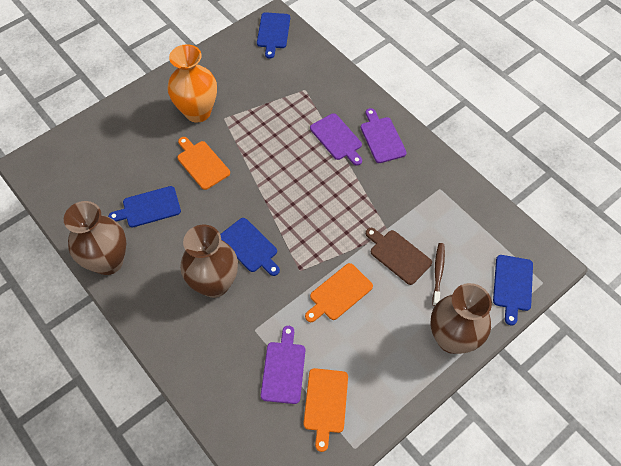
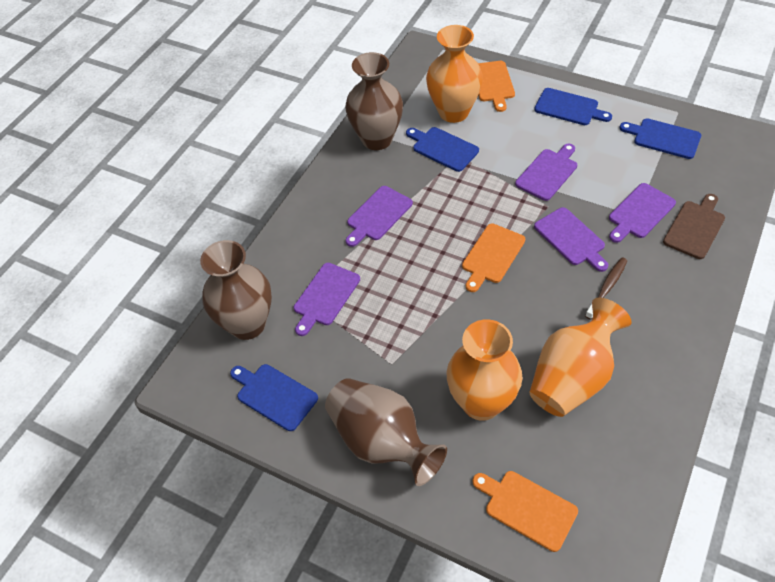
orange vase: 1 -> 3
purple cutting board: 3 -> 5

